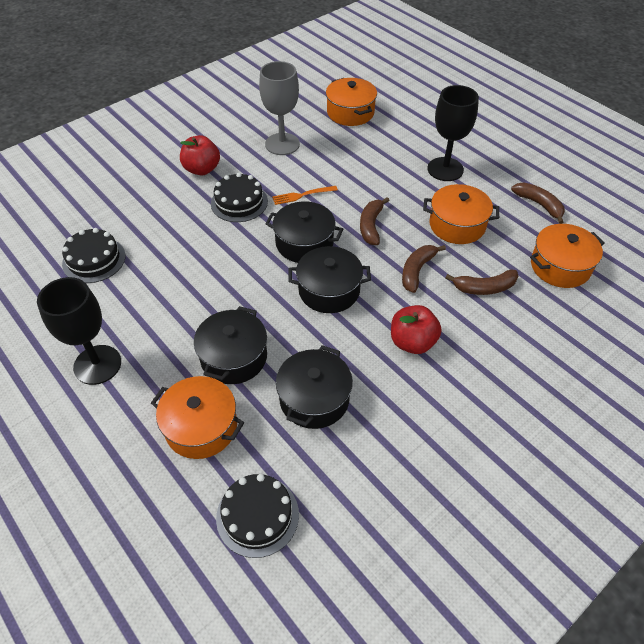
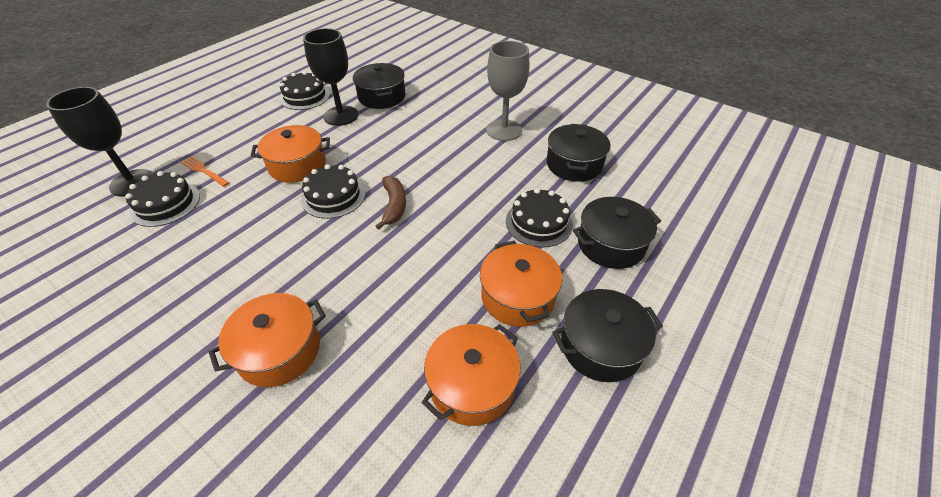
black cake: 3 -> 4
brown banana: 4 -> 1
red apple: 2 -> 0

